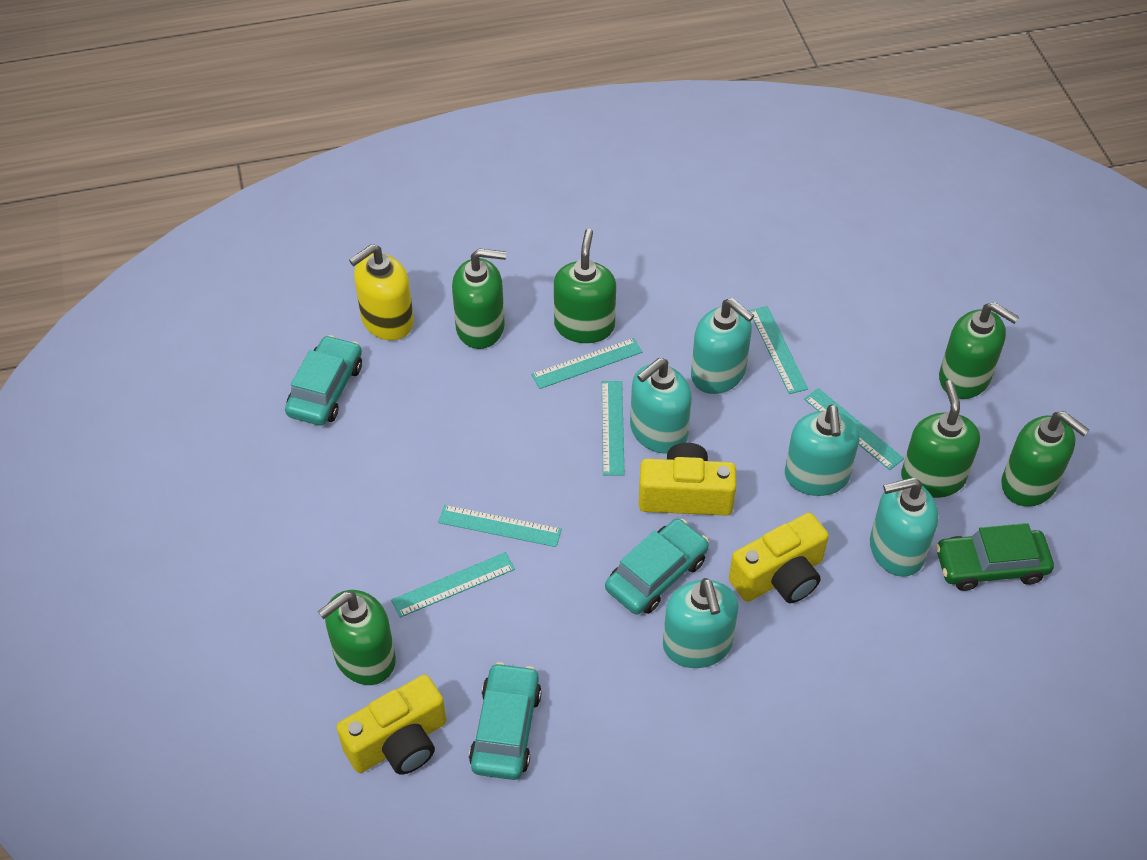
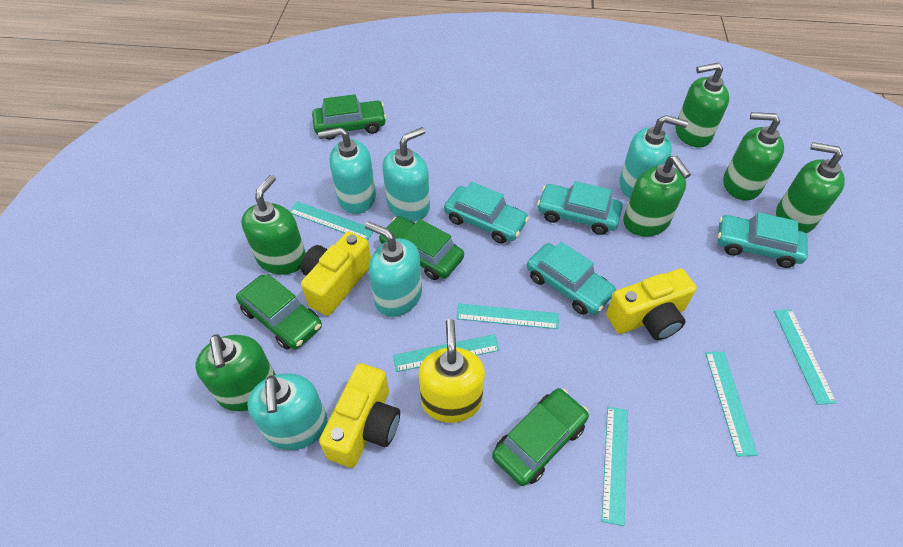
green car: 1 -> 4
turquoise car: 3 -> 4

